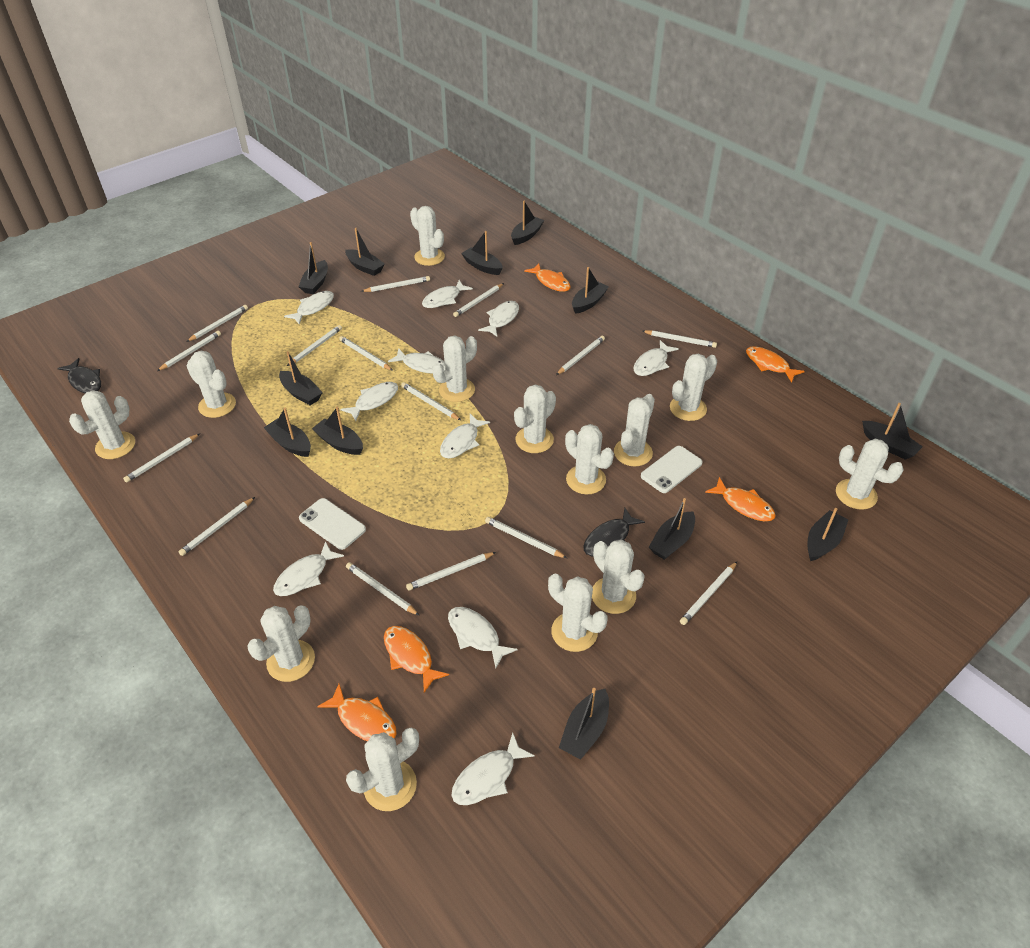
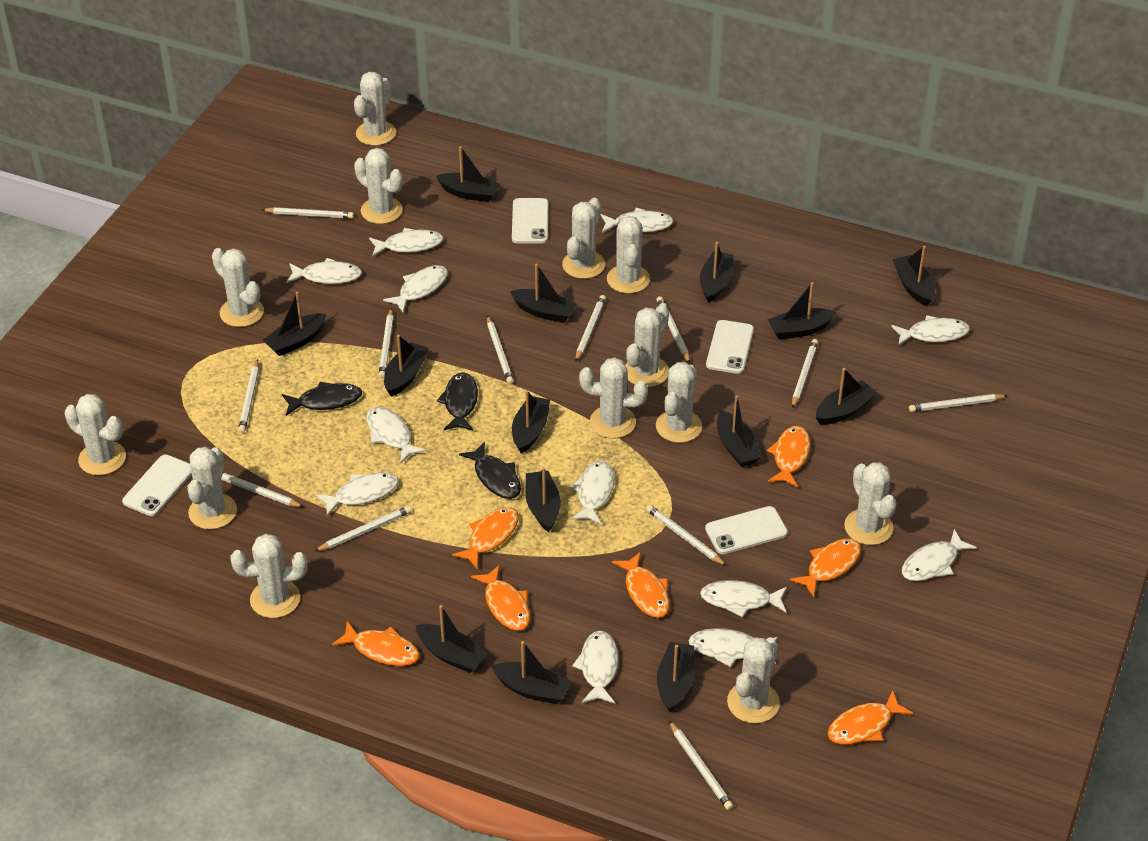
black boat: 12 -> 14
black fish: 2 -> 3
orange fish: 5 -> 7
white fish: 10 -> 12
white pencil: 15 -> 12
white phone: 2 -> 4

